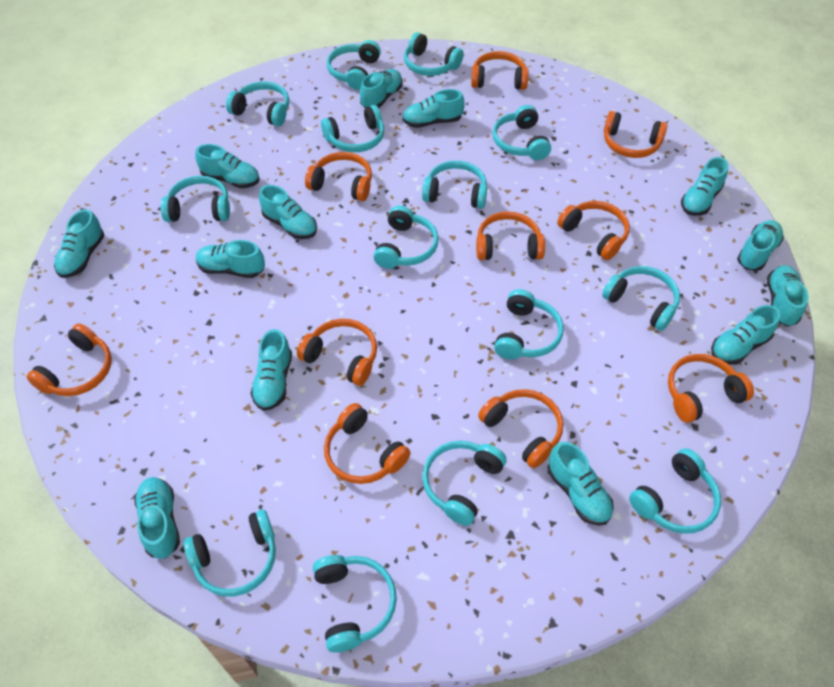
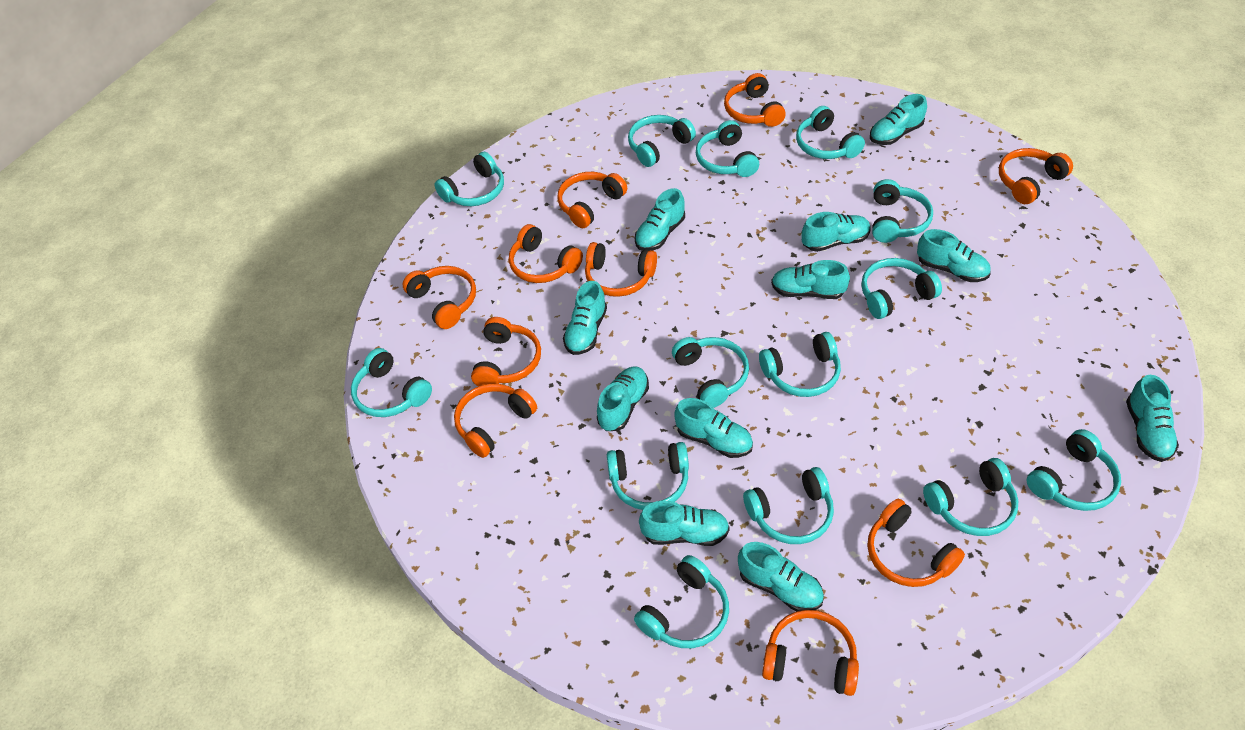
turquoise shoe: 13 -> 11

